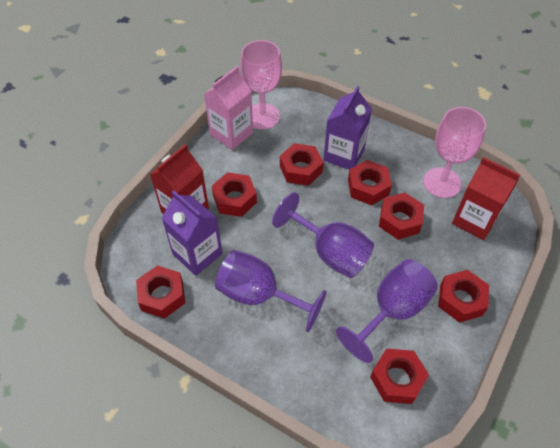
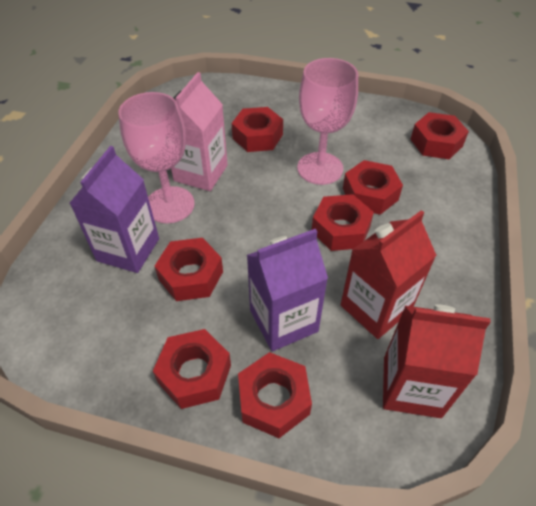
purple goblet: 3 -> 0

